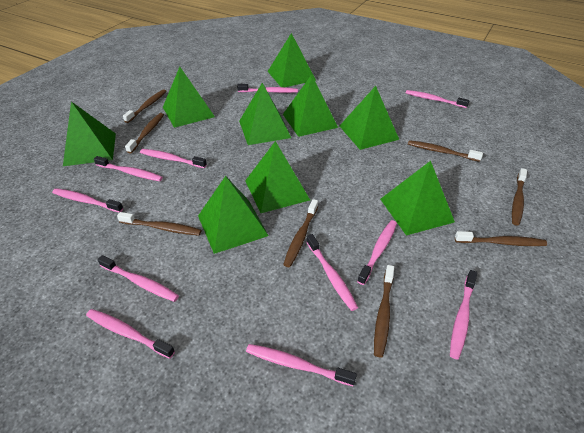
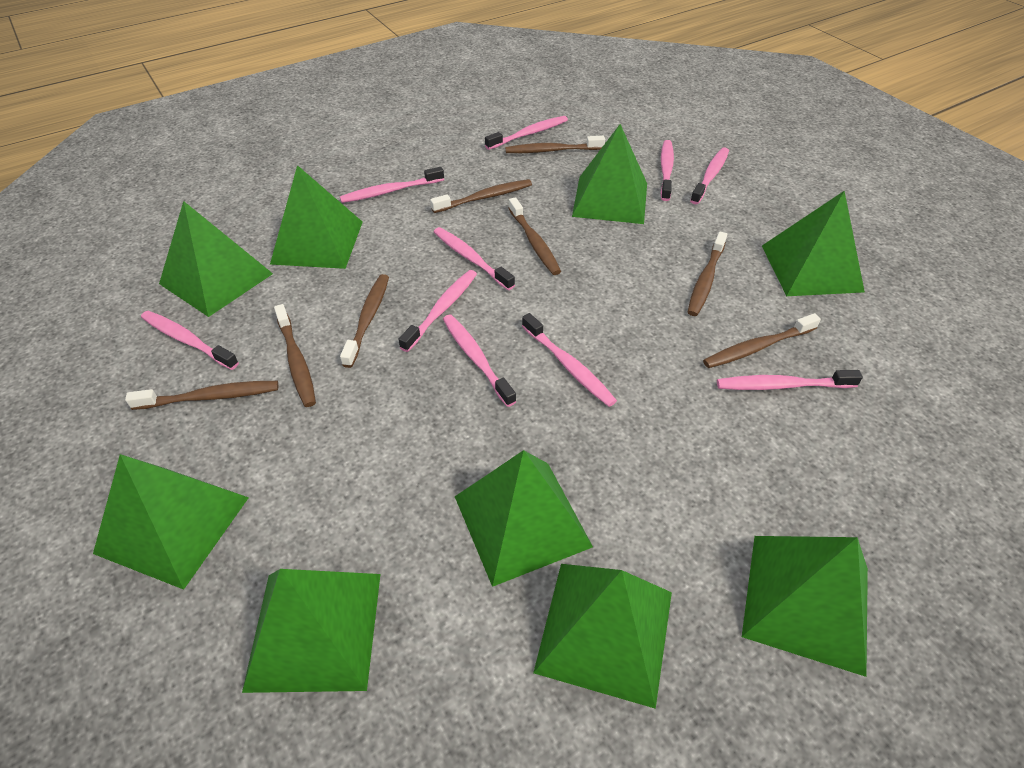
pink toothbrush: 11 -> 10

